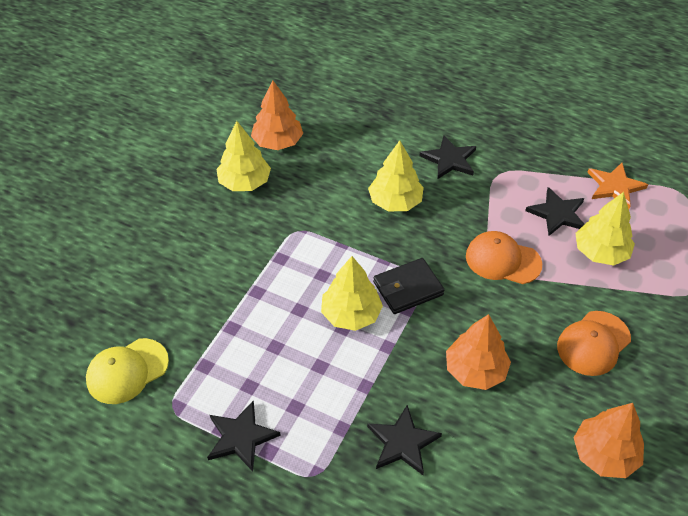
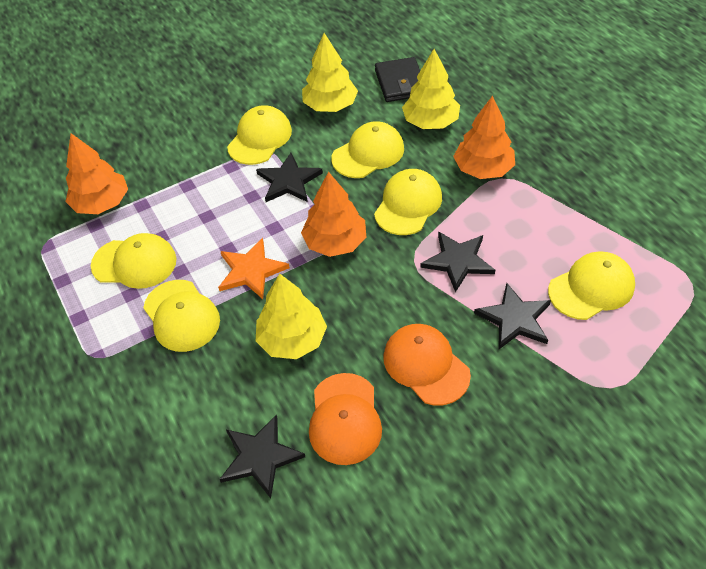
yellow cap: 1 -> 6
yellow tree: 4 -> 3

